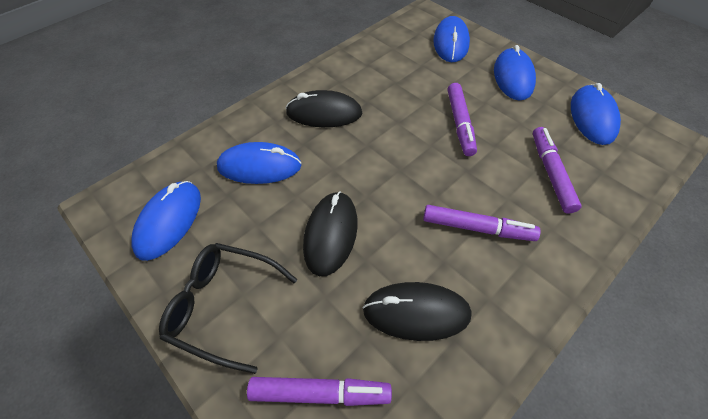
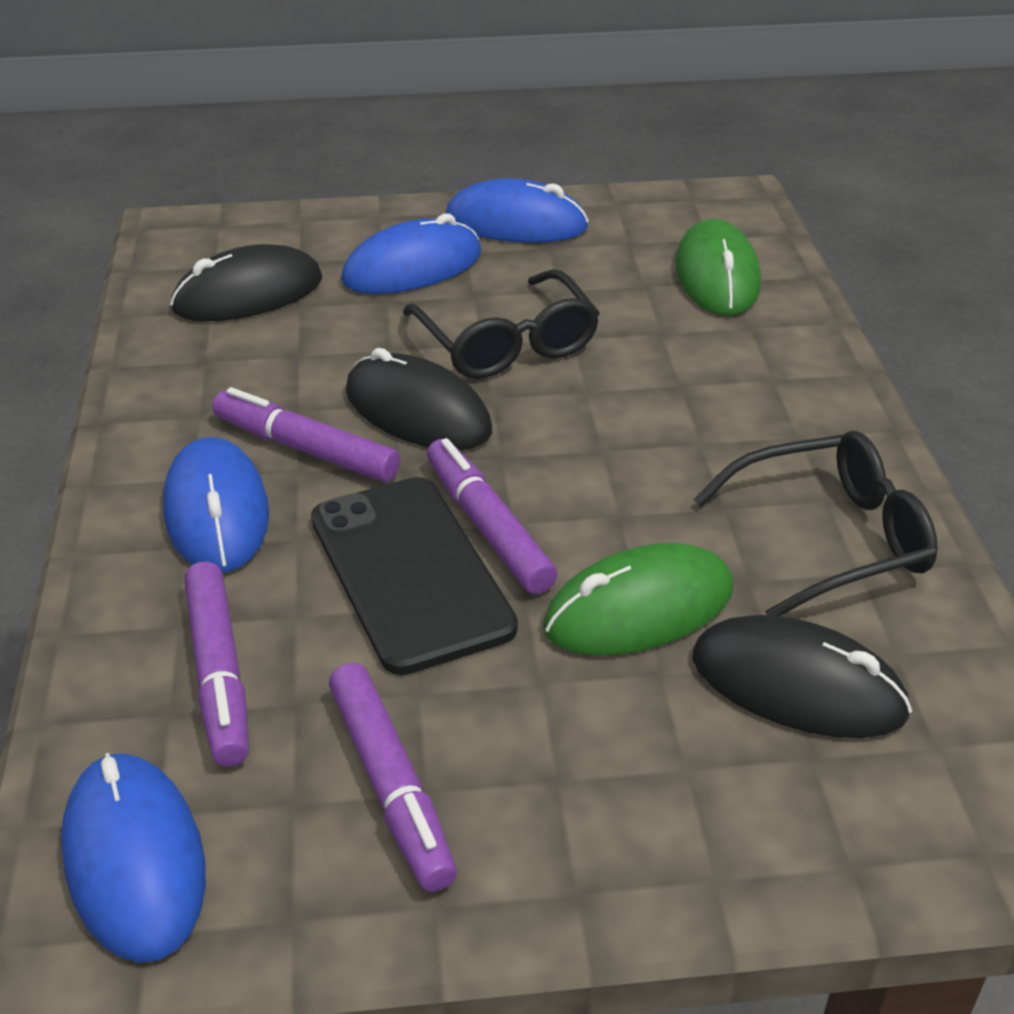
black glasses: 1 -> 2
black phone: 0 -> 1
blue mouse: 5 -> 4
green mouse: 0 -> 2

